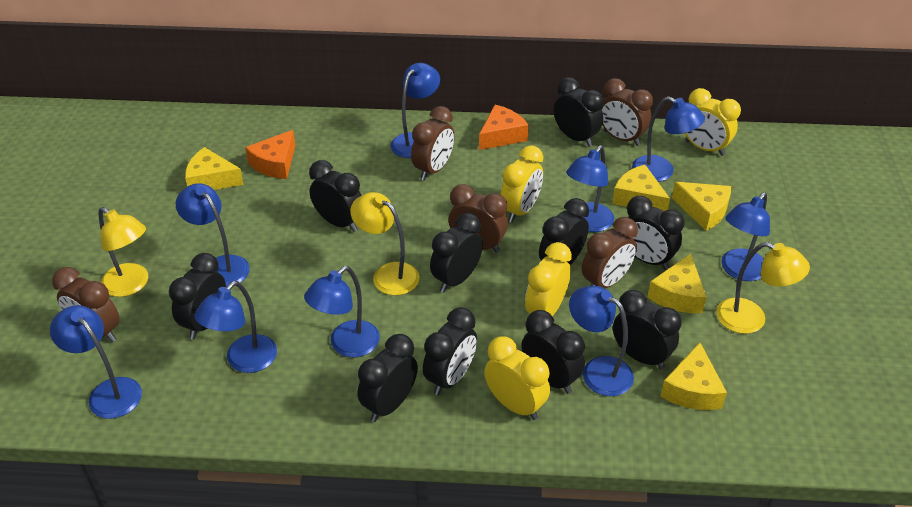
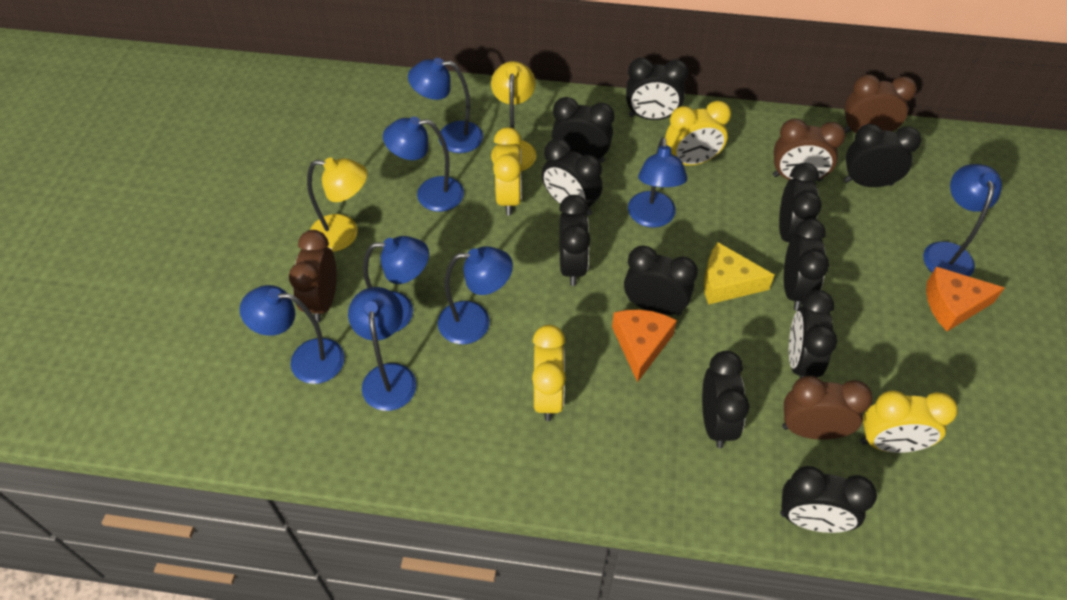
black clock: 10 -> 11
blue lamp: 9 -> 8
brown clock: 5 -> 4
yellow cheese: 5 -> 1
yellow lamp: 3 -> 2

